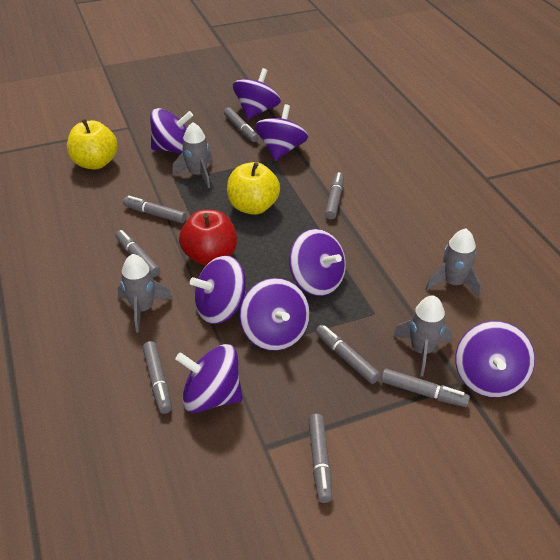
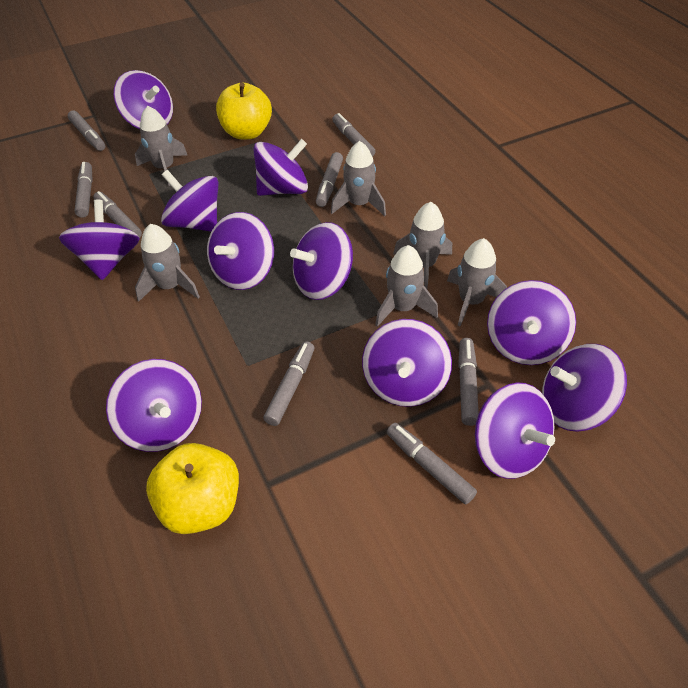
grey rocket: 4 -> 6
purple spinning top: 8 -> 11
red apple: 1 -> 0

